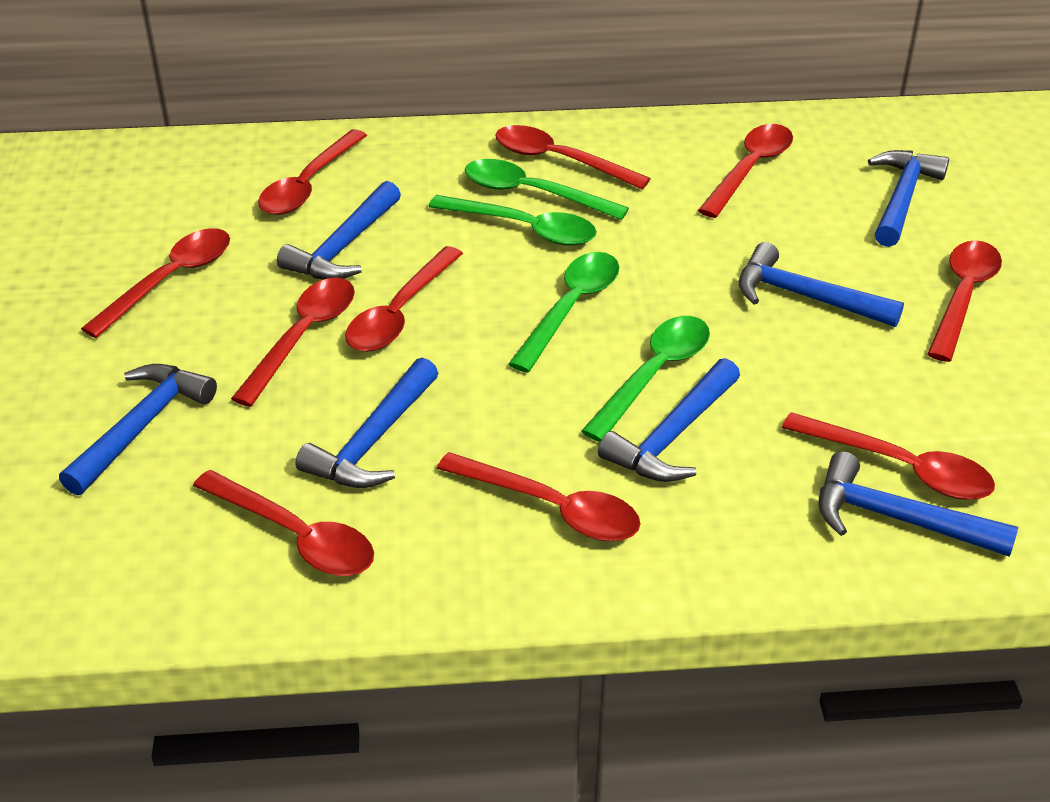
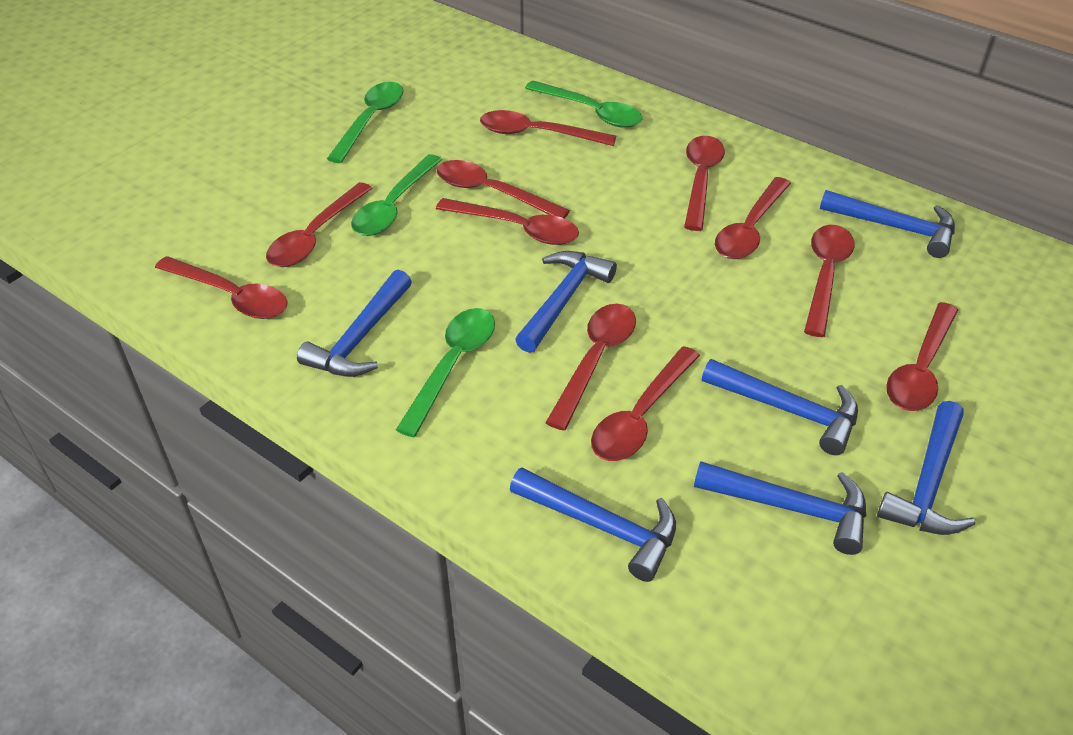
red spoon: 10 -> 11

